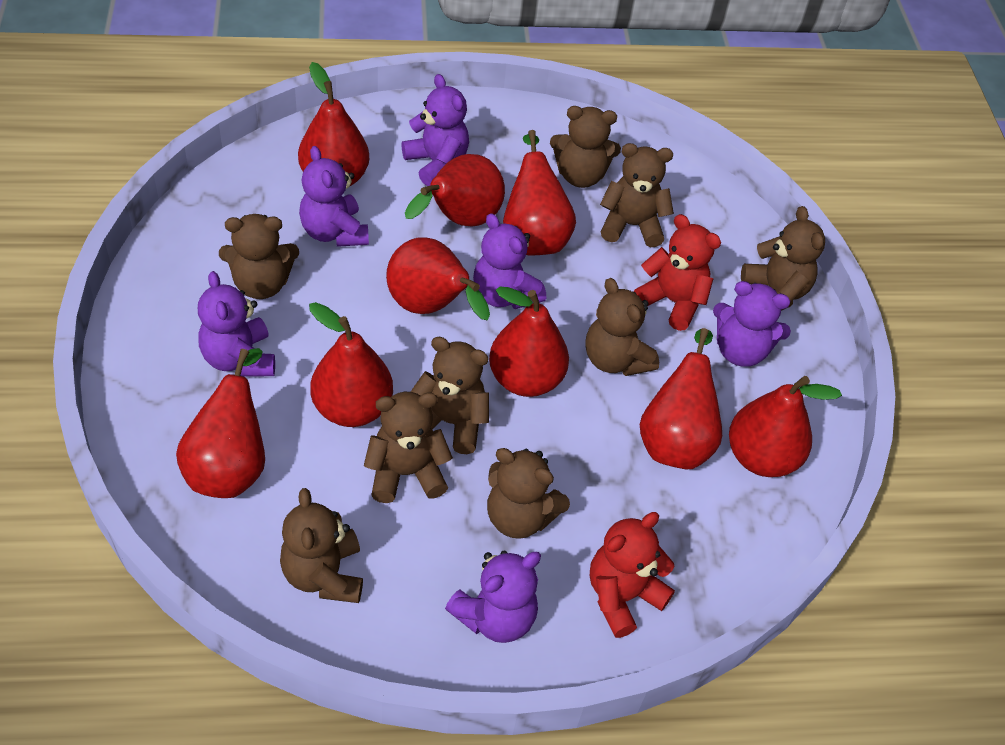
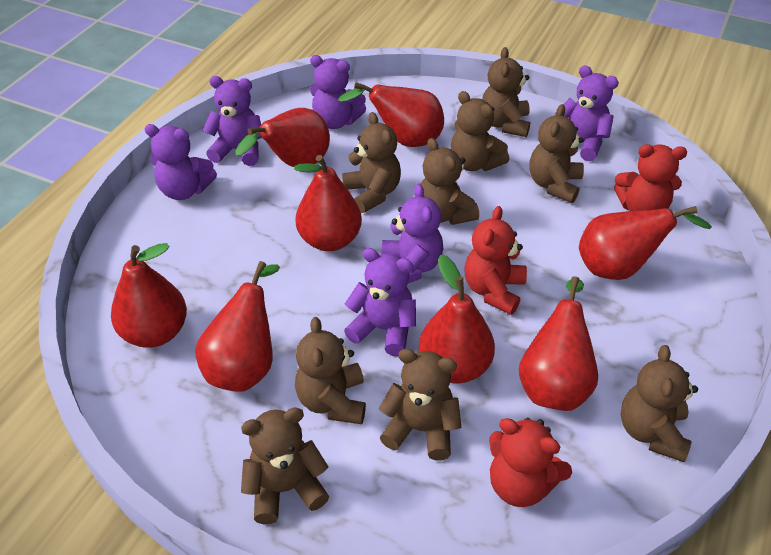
red pear: 9 -> 8
red teddy bear: 2 -> 3

